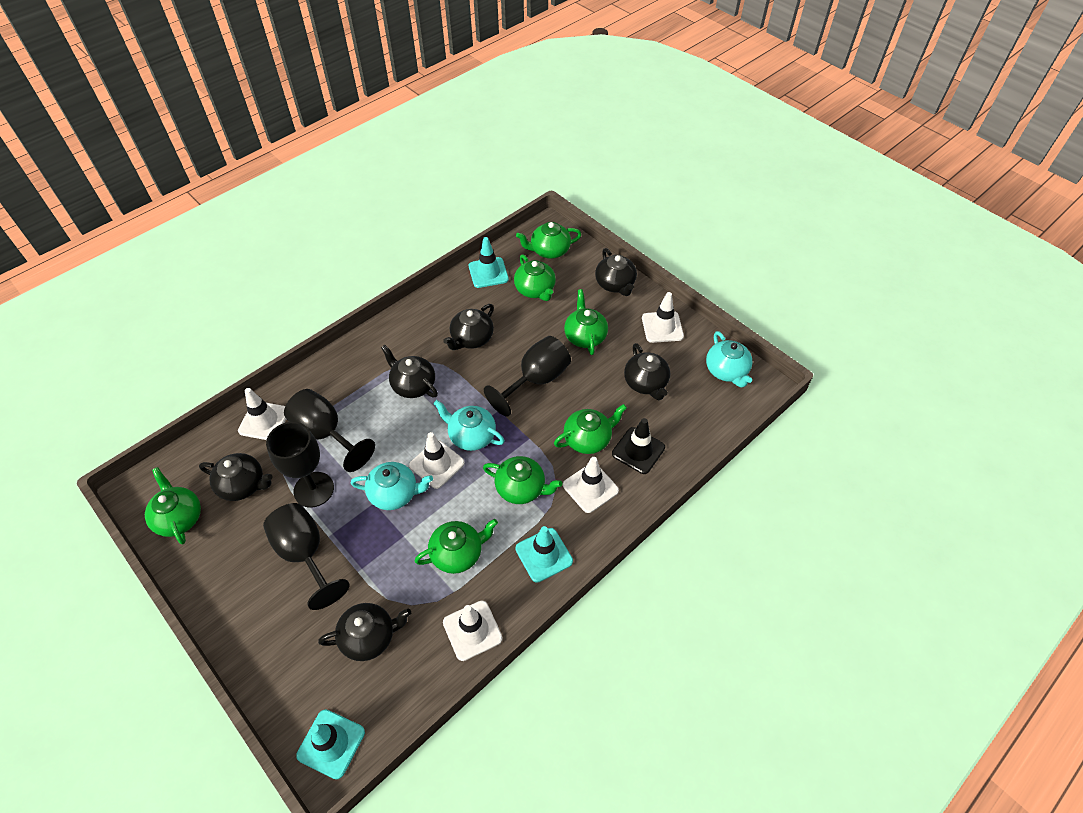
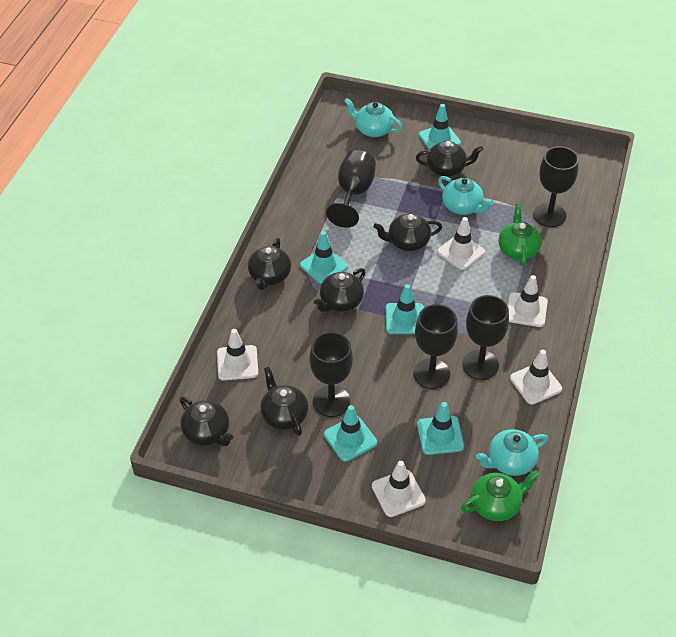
black goblet: 4 -> 5
black traffic cone: 1 -> 0
green teapot: 7 -> 2
turquoise traffic cone: 3 -> 5

